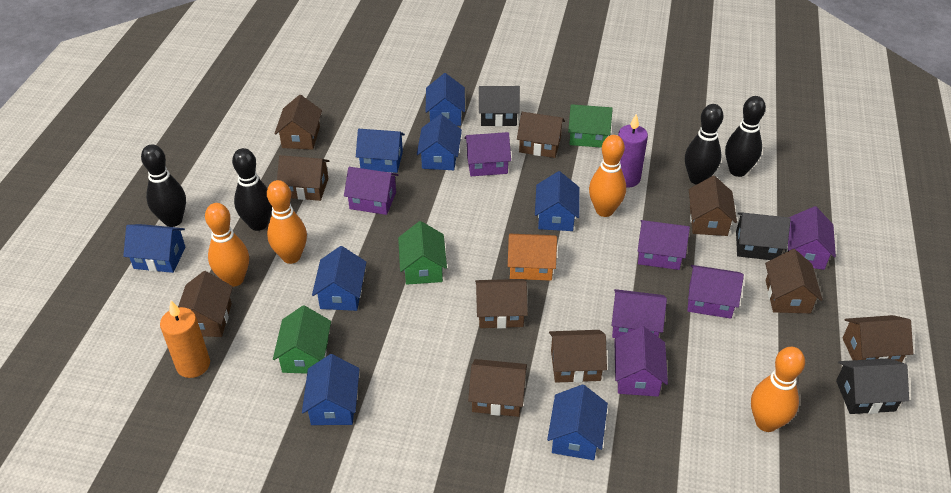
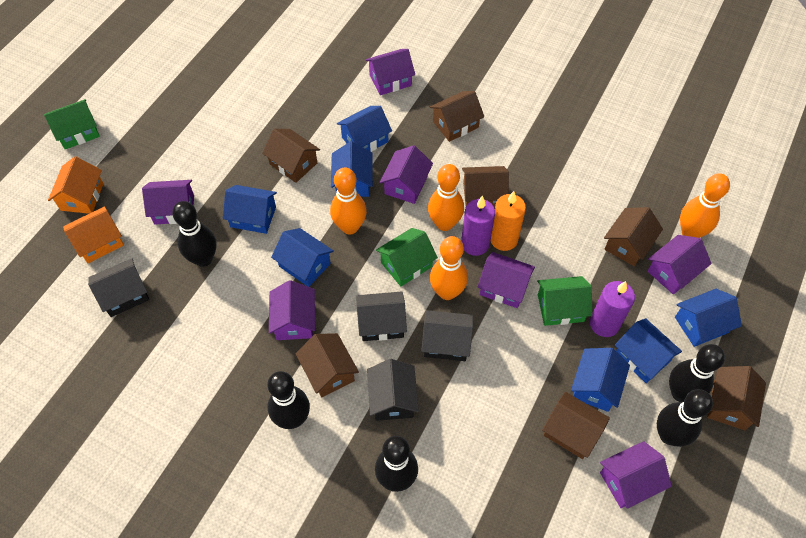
black bowling pin: 4 -> 5
black house: 3 -> 4
blue house: 8 -> 7
brown house: 10 -> 7
orange house: 1 -> 2
purple candle: 1 -> 2

